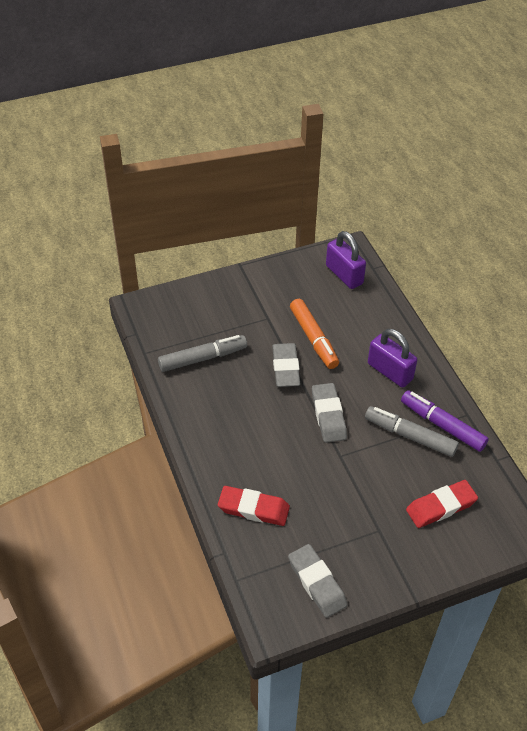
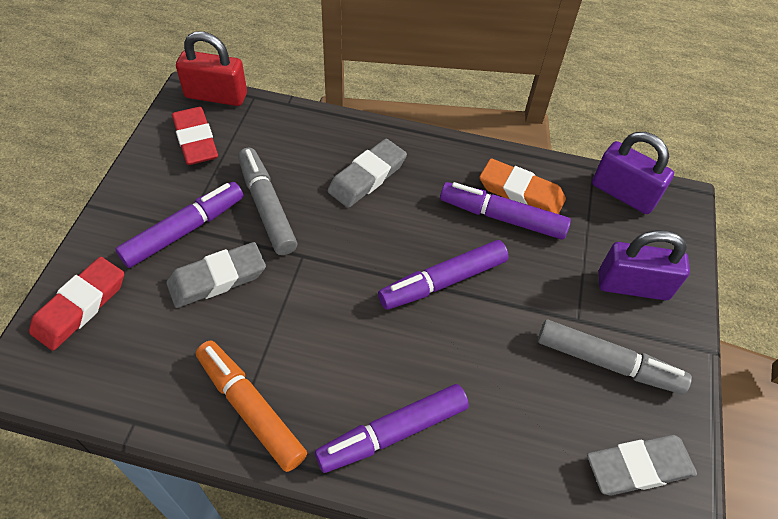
orange eraser: 0 -> 1
purple marker: 1 -> 4
red padlock: 0 -> 1

